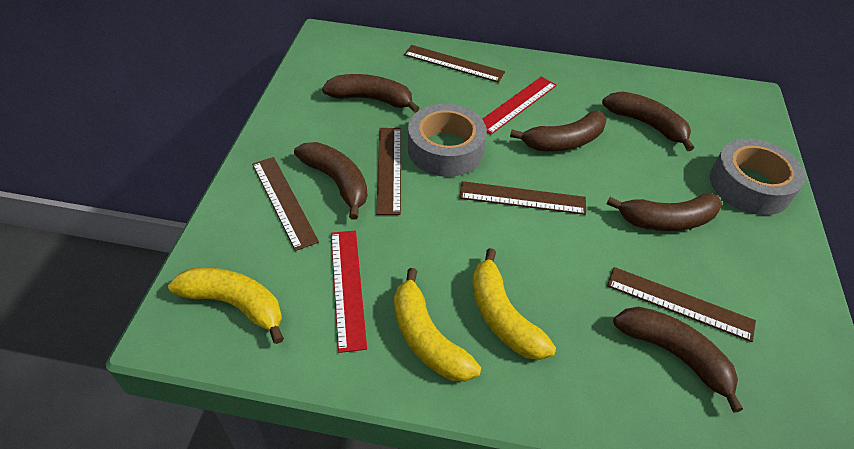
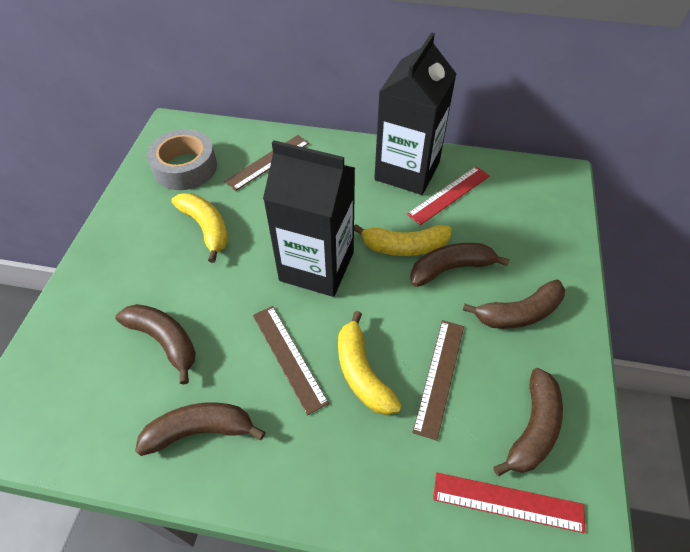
black carton: 0 -> 2
brown banana: 6 -> 5
brown ruler: 5 -> 3
grey tape: 2 -> 1

